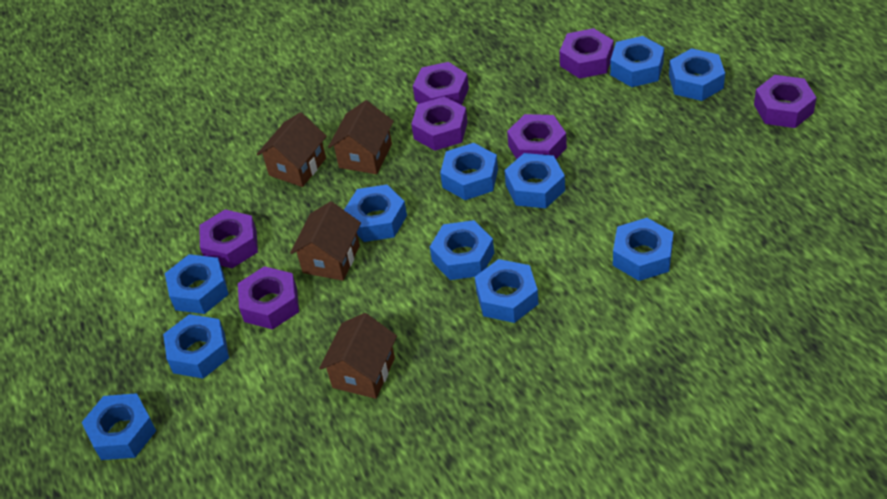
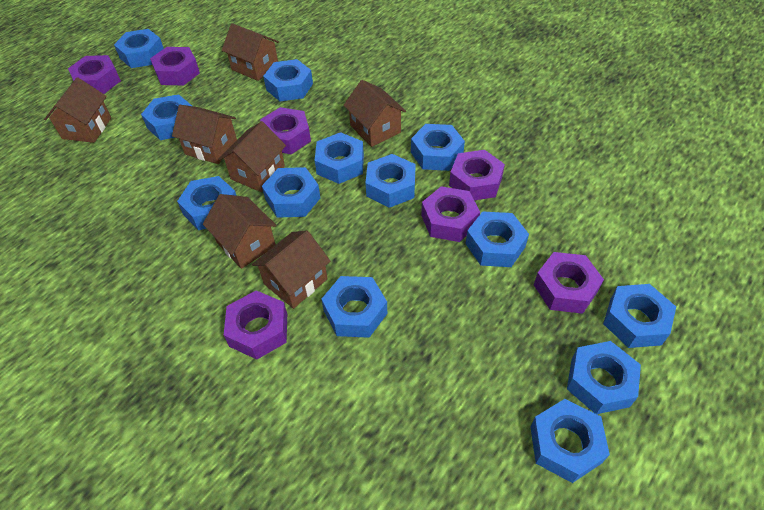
blue nut: 11 -> 13
brown house: 4 -> 7

